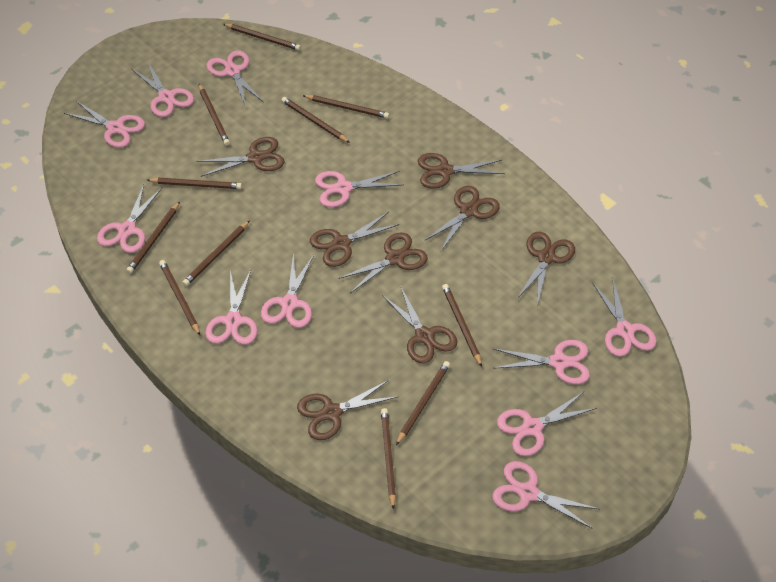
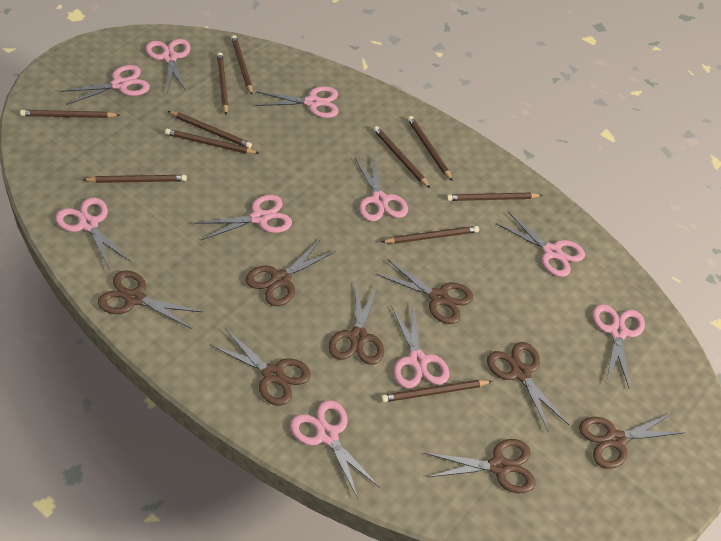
pink scissors: 11 -> 10

